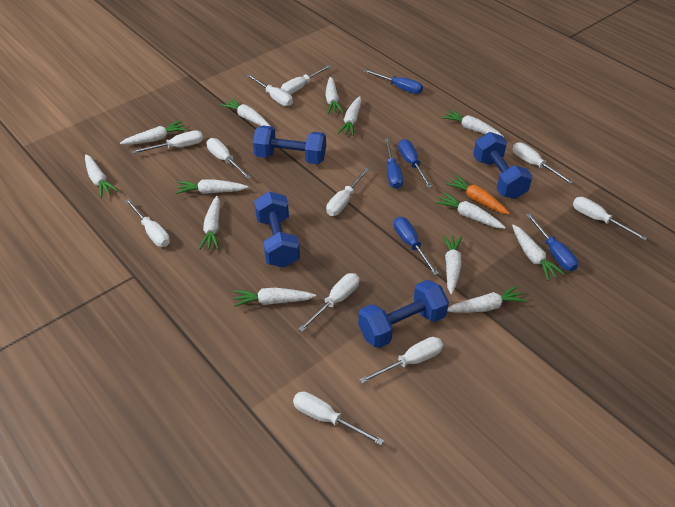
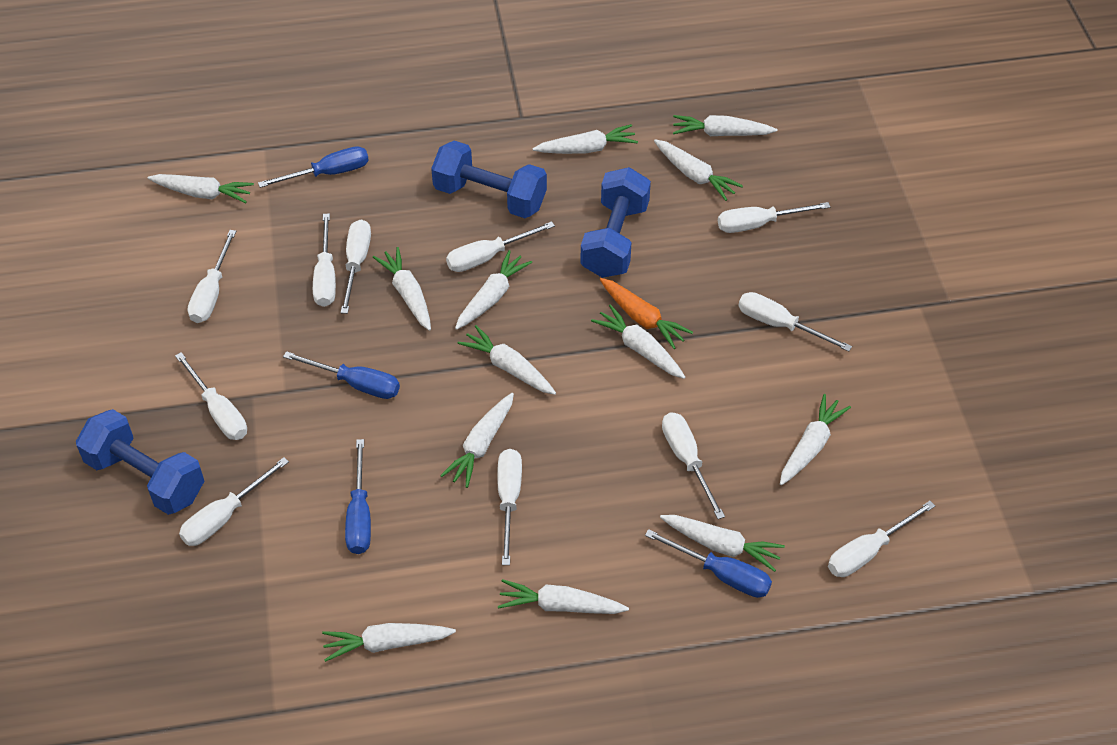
blue dumbbell: 4 -> 3
blue screwdriver: 5 -> 4

